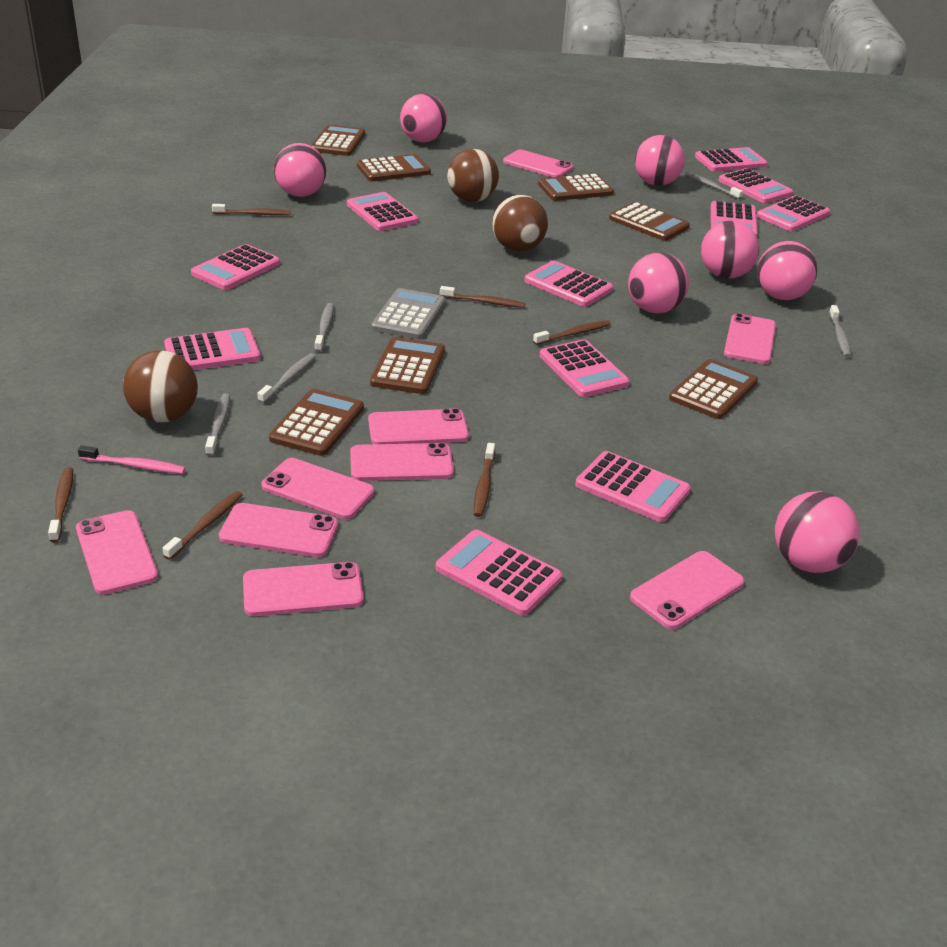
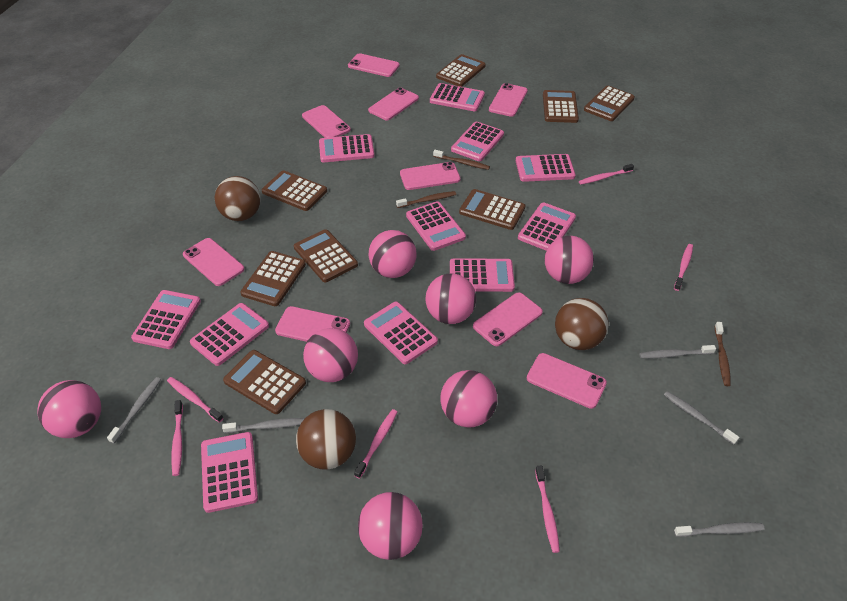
brown calculator: 7 -> 8
brown toothbrush: 6 -> 3
grey calculator: 1 -> 0
pink toothbrush: 1 -> 6

